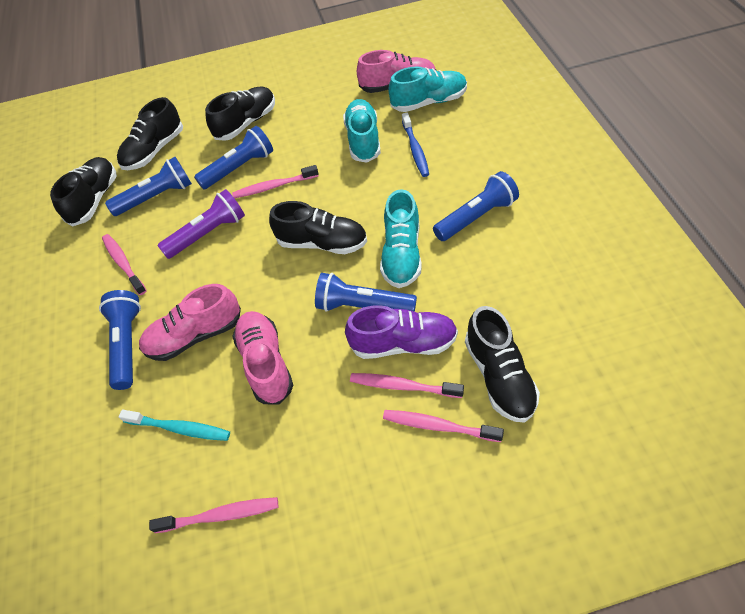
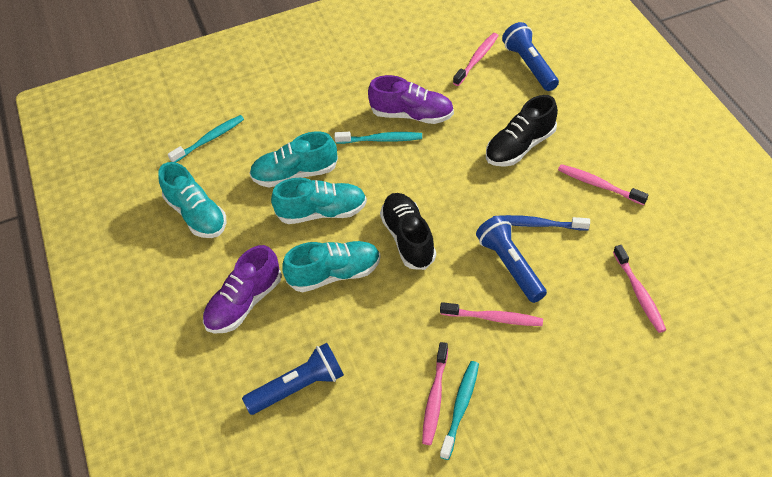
black shoe: 5 -> 2
blue flashlight: 5 -> 3
pink shoe: 3 -> 0
purple flashlight: 1 -> 0
purple shoe: 1 -> 2
turquoise shoe: 3 -> 4
turquoise toothbrush: 1 -> 3

